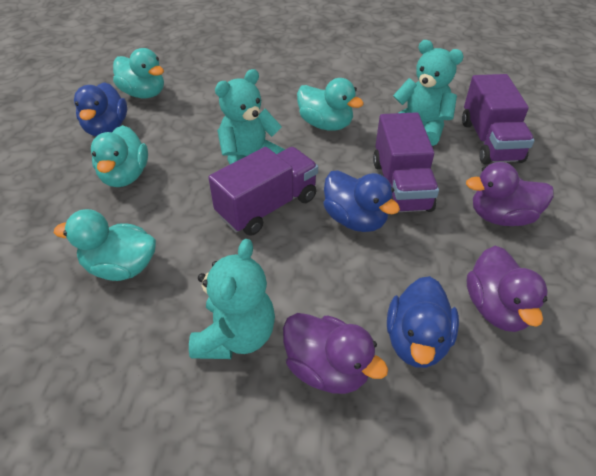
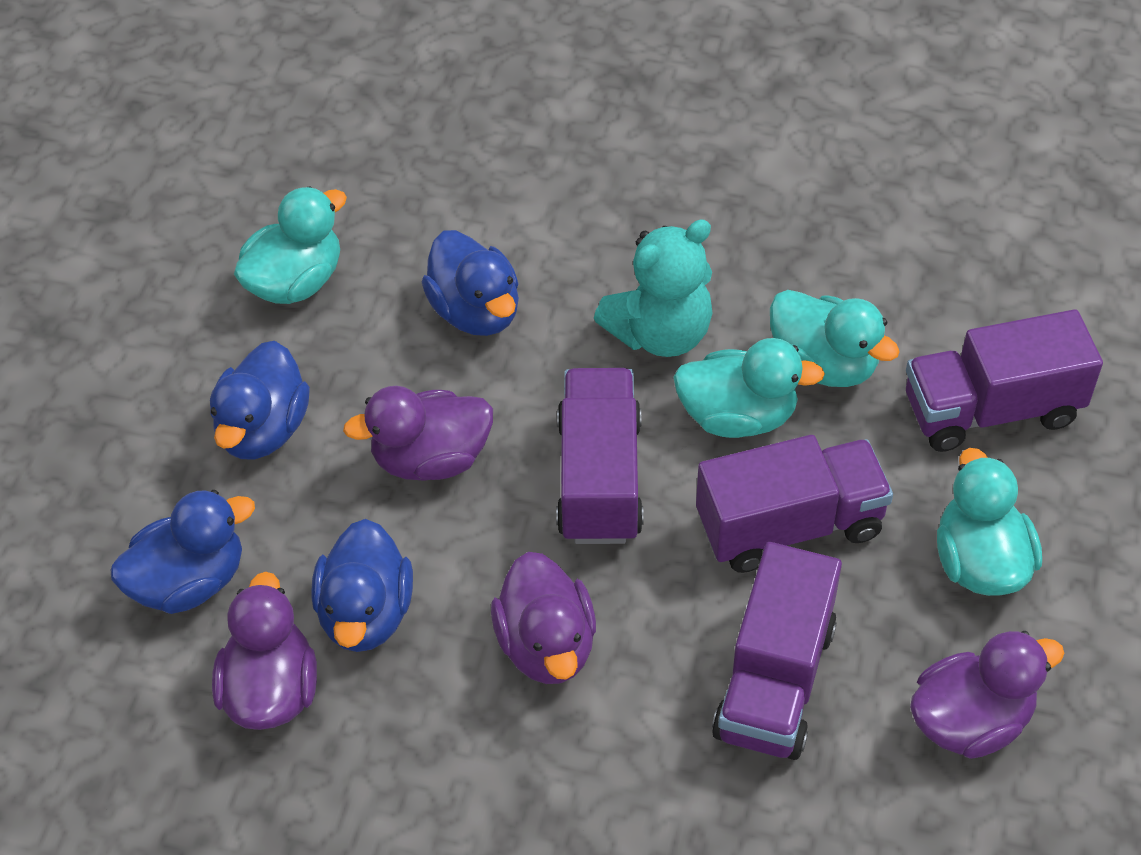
blue duck: 3 -> 4
purple duck: 3 -> 4
purple truck: 3 -> 4
turquoise teddy bear: 3 -> 1

